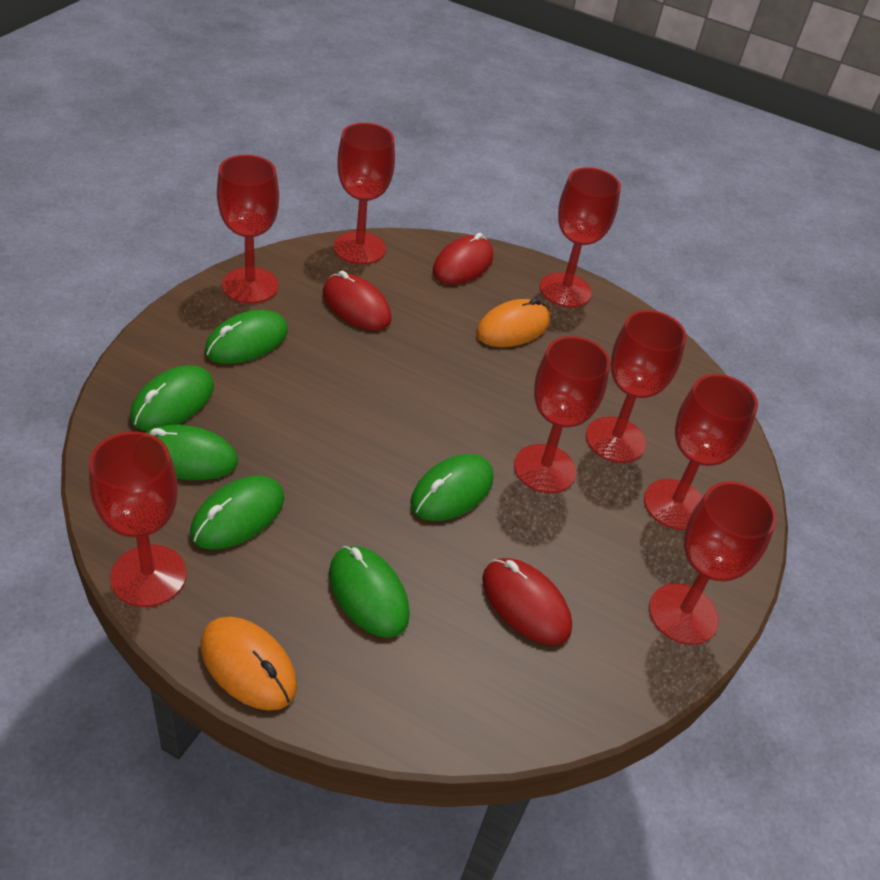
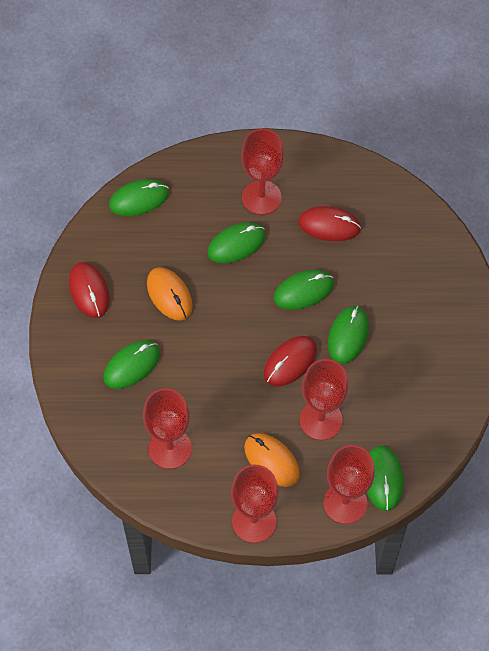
red goblet: 8 -> 5

